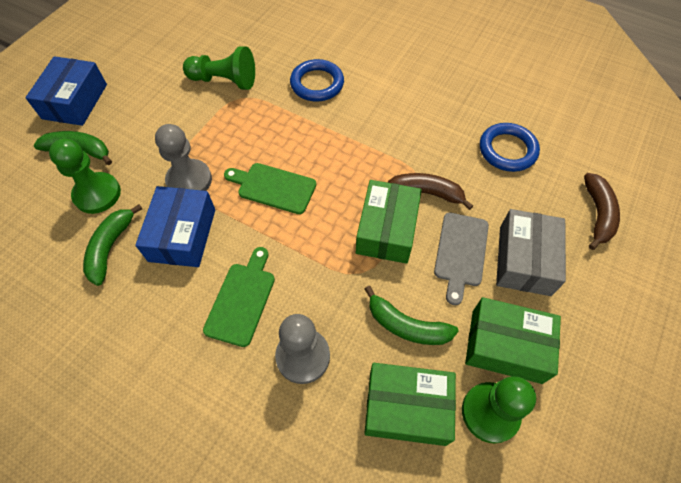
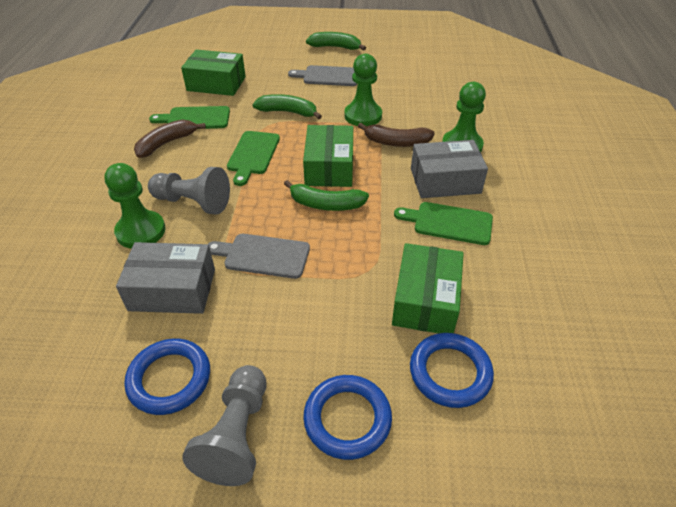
blue box: 2 -> 0
blue ring: 2 -> 3
green cutting board: 2 -> 3
grey box: 1 -> 2
grey cutting board: 1 -> 2

